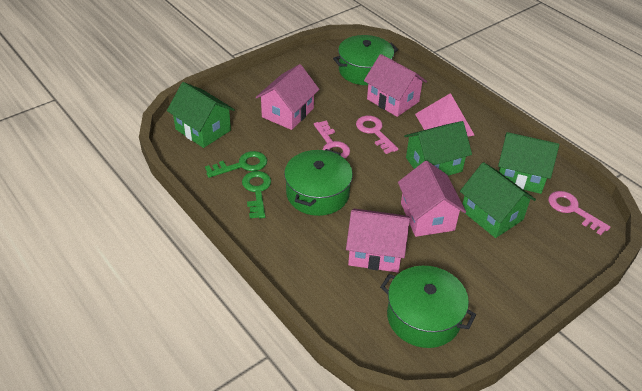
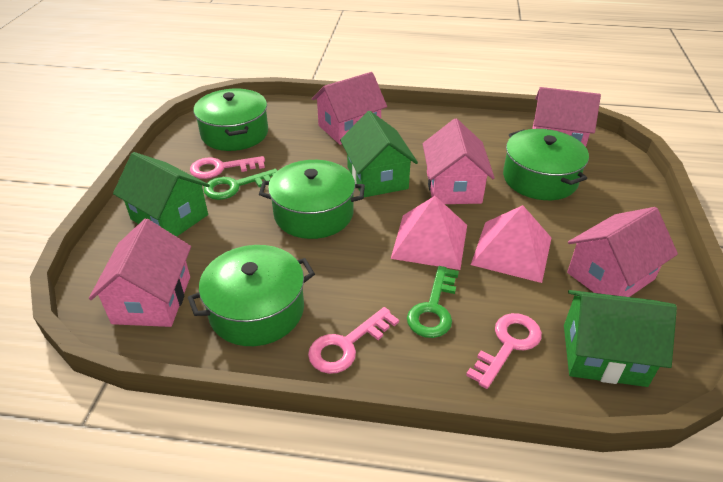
green house: 4 -> 3
green pot: 3 -> 4
pink house: 4 -> 5
pink pyramid: 1 -> 2

